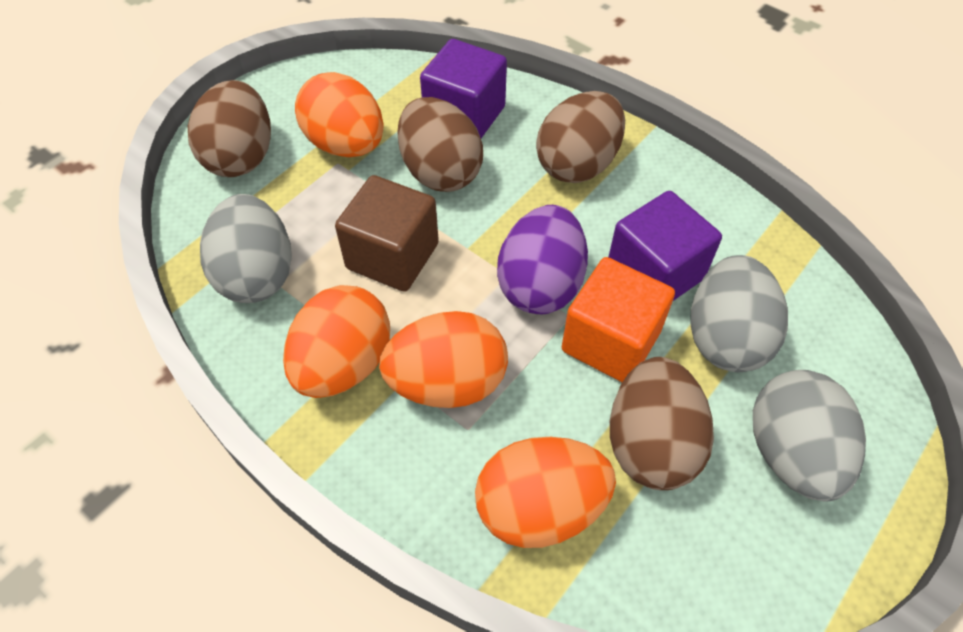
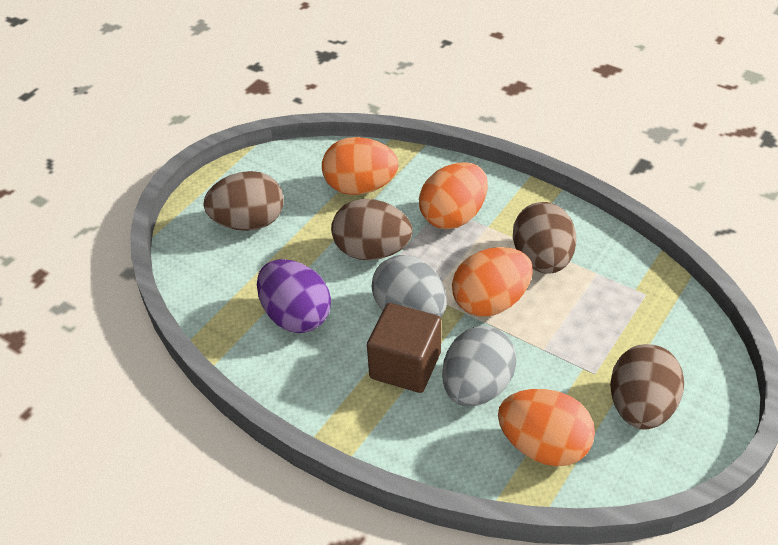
grey egg: 3 -> 2
orange cube: 1 -> 0
purple cube: 2 -> 0

